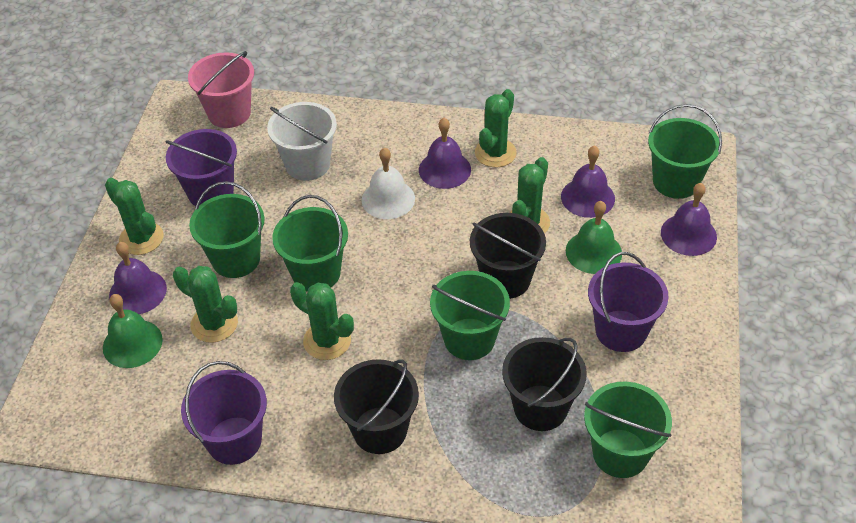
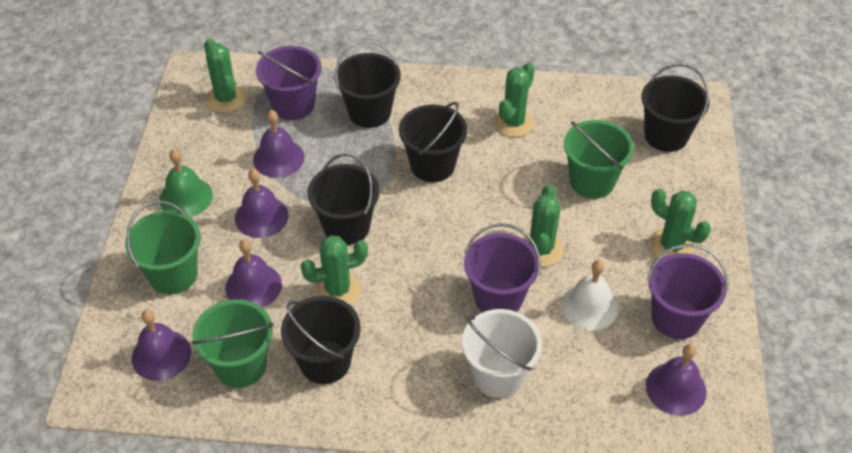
black bucket: 3 -> 5
green bell: 2 -> 1
green bucket: 5 -> 3
pink bucket: 1 -> 0
purple bell: 4 -> 5

